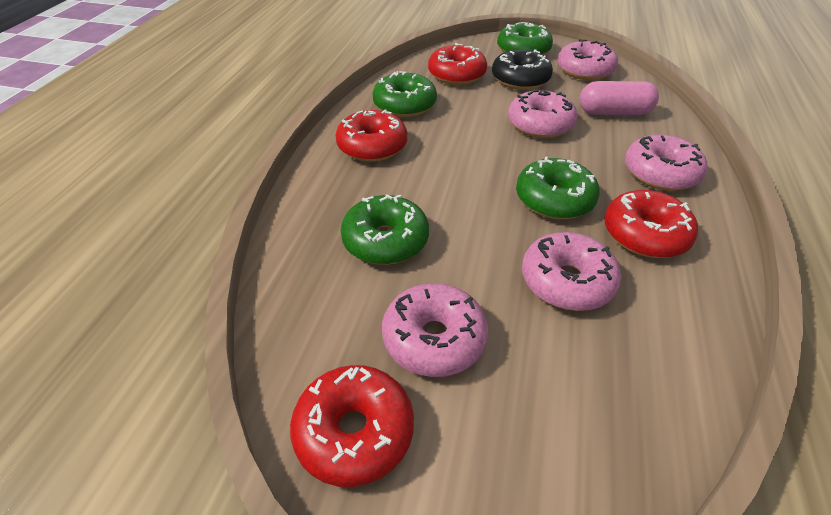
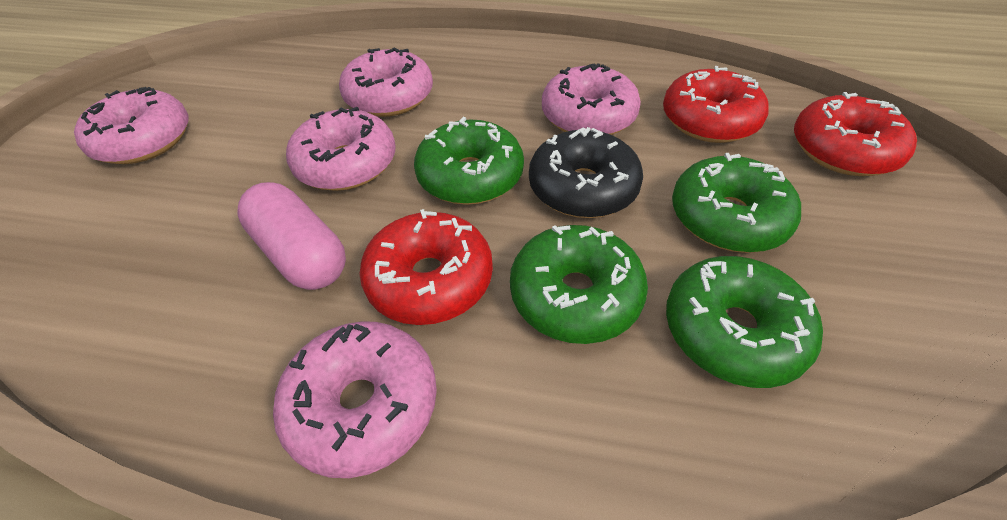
red donut: 4 -> 3

